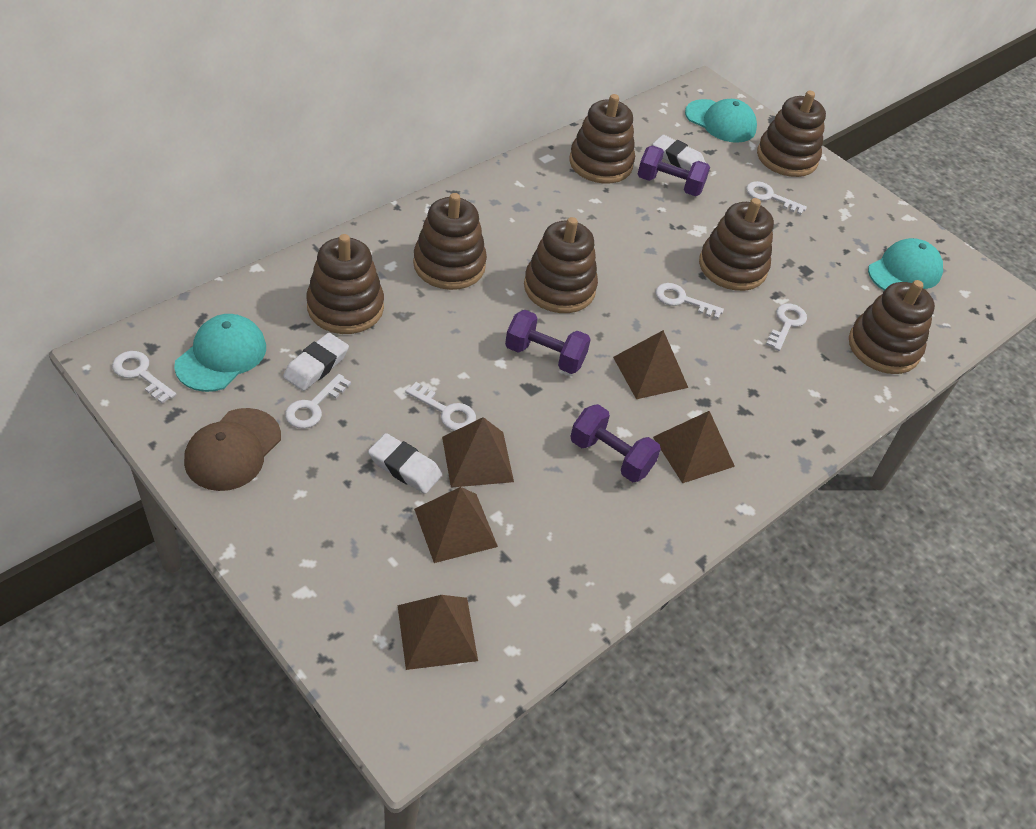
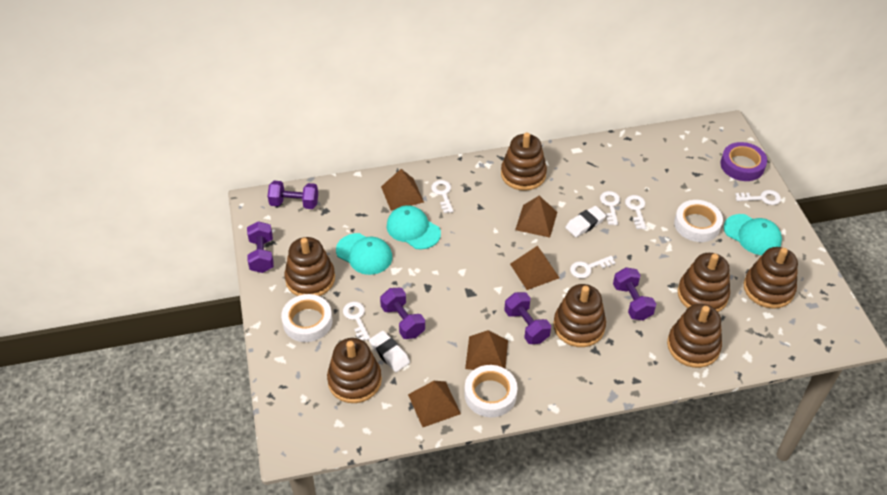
brown cap: 1 -> 0
purple dumbbell: 3 -> 5
purple tape: 0 -> 1
white eraser: 3 -> 2
white tape: 0 -> 3

